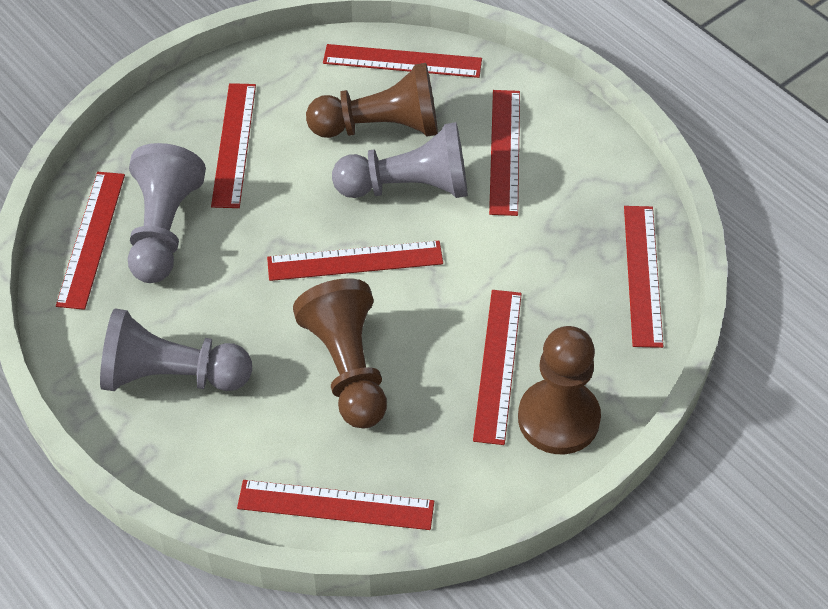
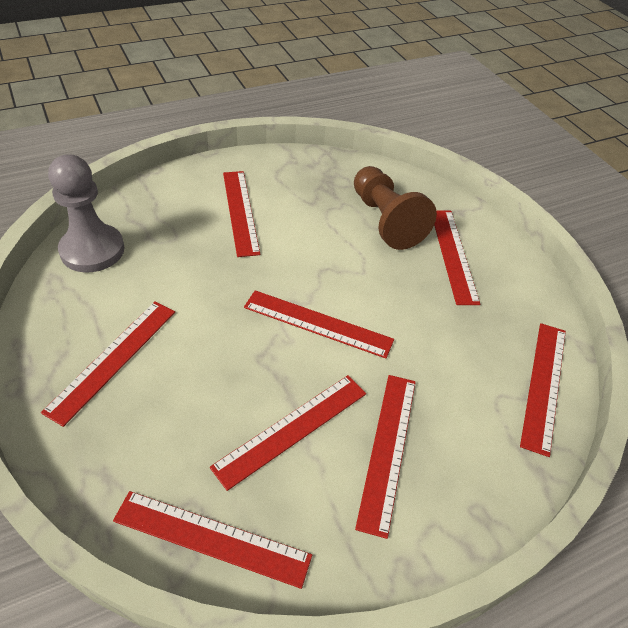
brown pawn: 3 -> 1
grey pawn: 3 -> 1

